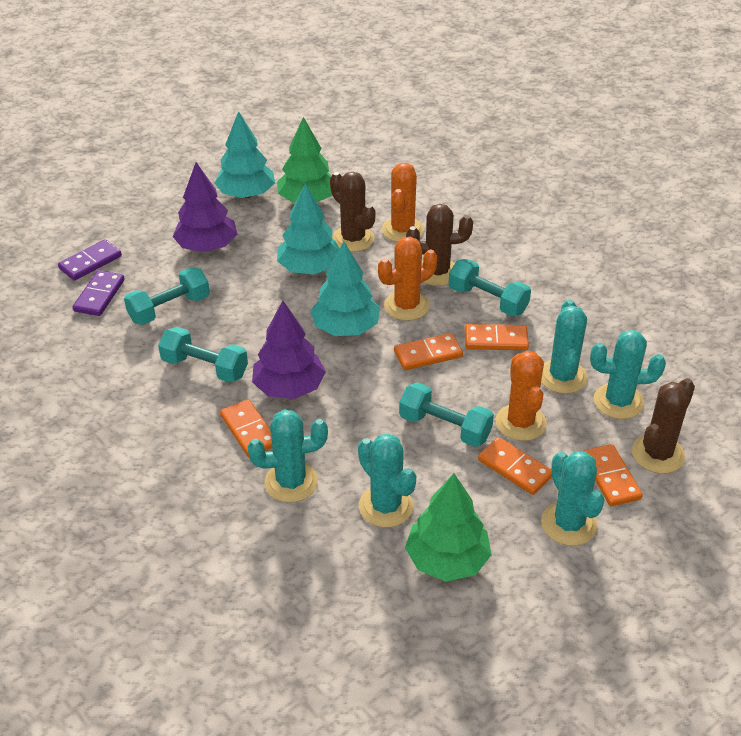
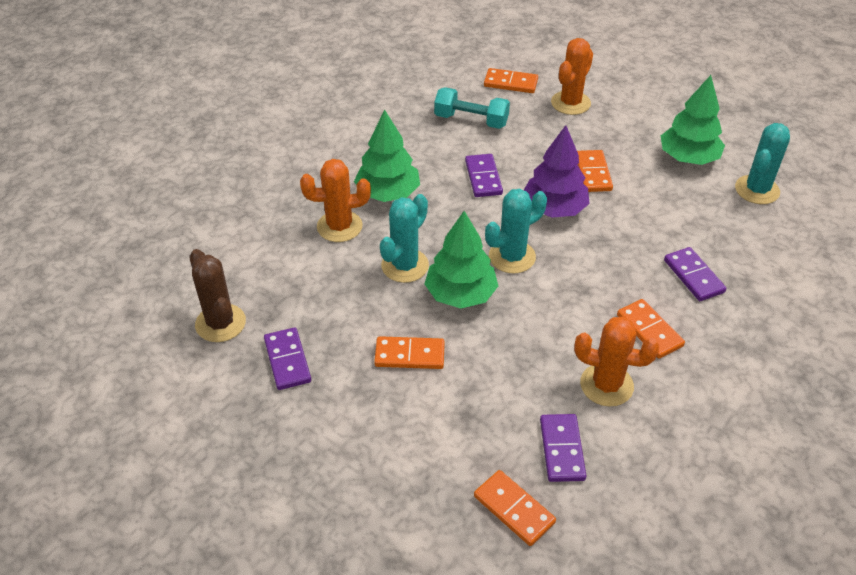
brown cactus: 3 -> 1
green tree: 2 -> 3
purple domino: 2 -> 4
purple tree: 2 -> 1
turquoise cactus: 5 -> 3
turquoise dumbbell: 4 -> 1
turquoise tree: 3 -> 0

